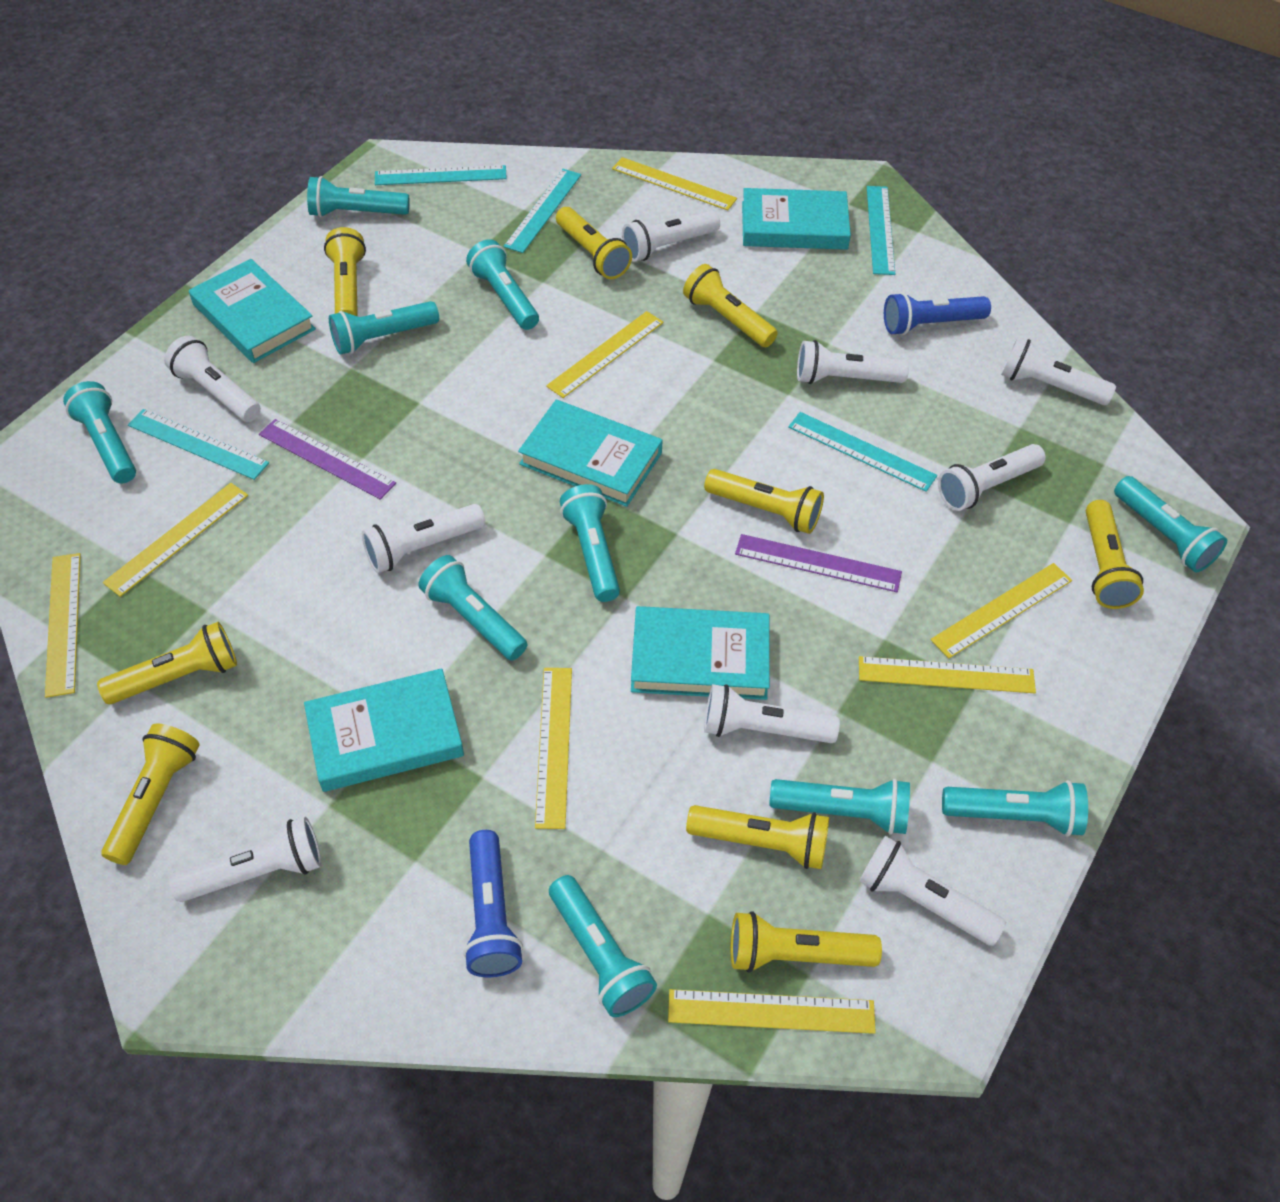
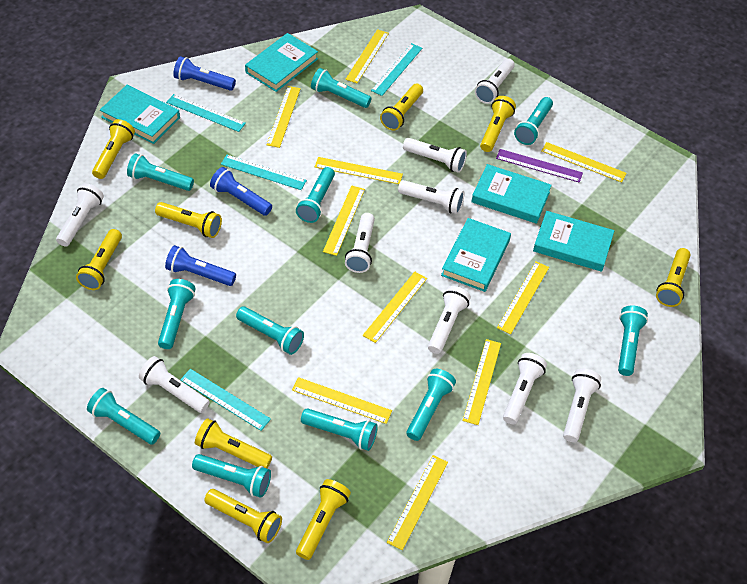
blue flashlight: 2 -> 3
purple ruler: 2 -> 1
turquoise flashlight: 10 -> 11
turquoise ruler: 5 -> 4
yellow ruler: 8 -> 10

